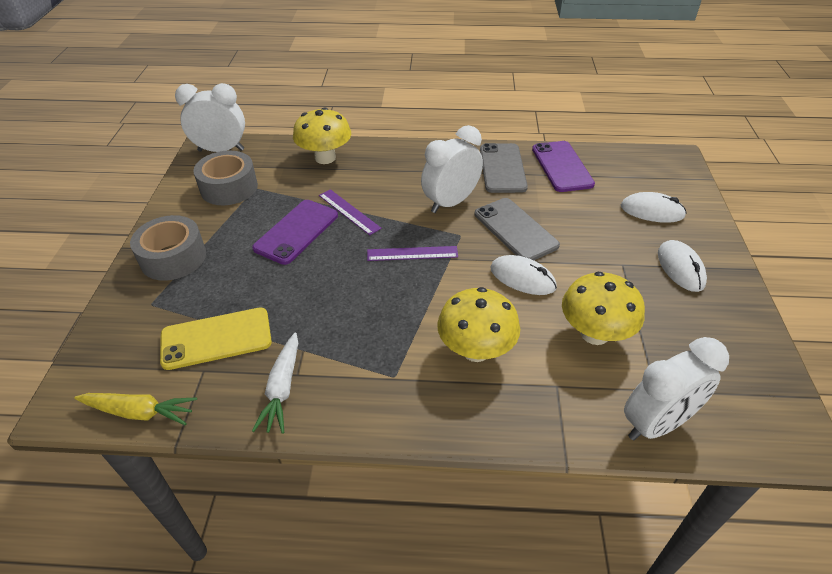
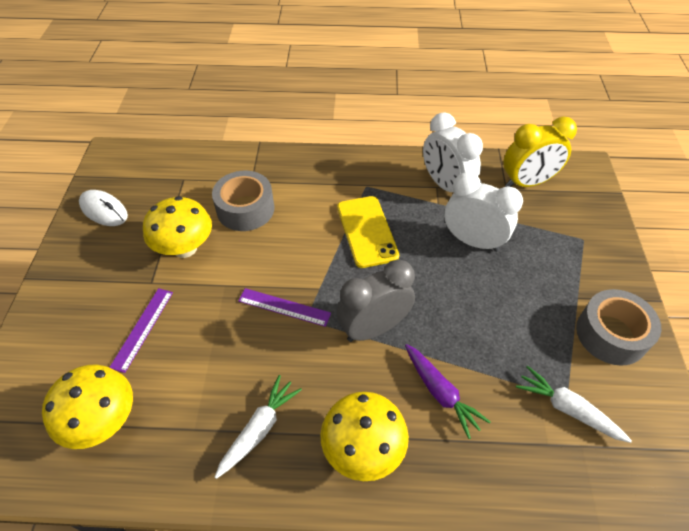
grey clock: 0 -> 1
grey phone: 2 -> 0
purple carrot: 0 -> 1
purple phone: 2 -> 0
white carrot: 1 -> 2
white clock: 3 -> 2
white mouse: 3 -> 1
yellow carrot: 1 -> 0
yellow clock: 0 -> 1

